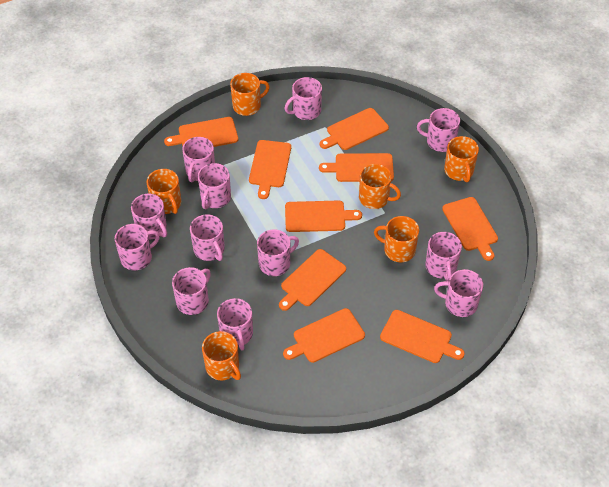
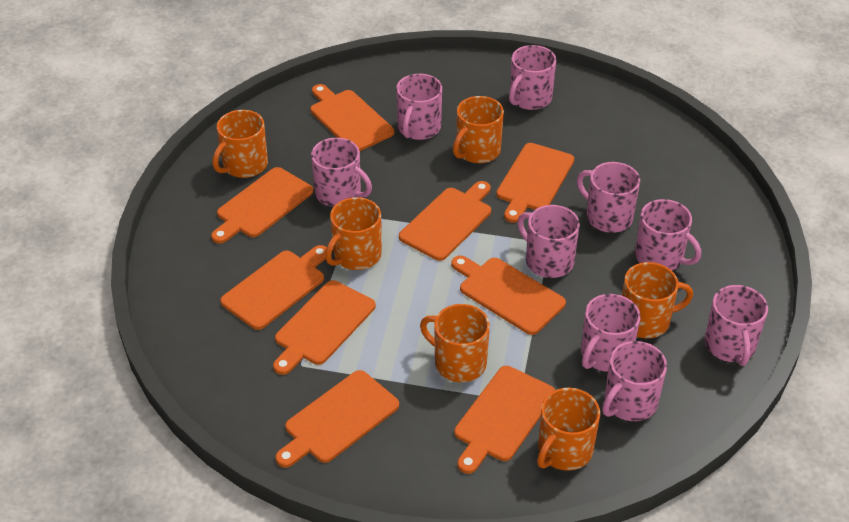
pink mug: 12 -> 9

